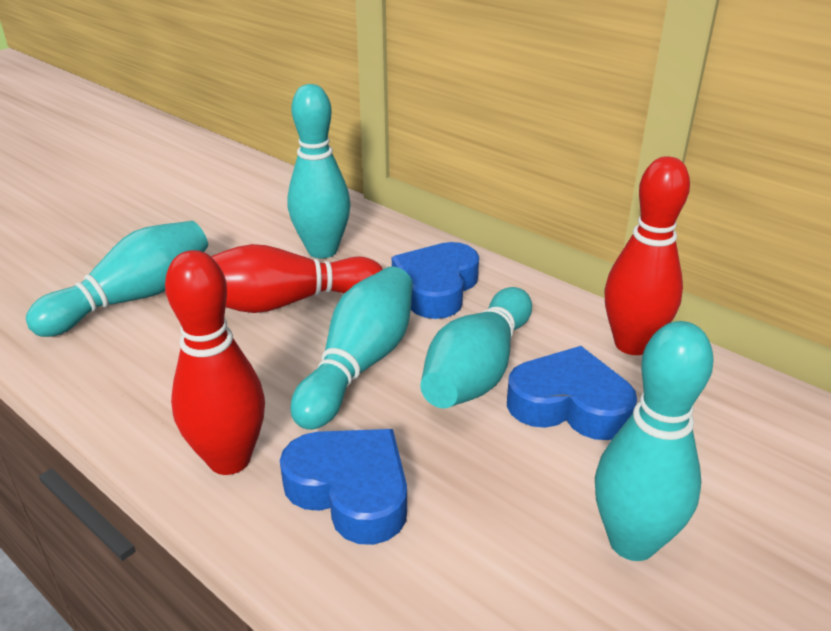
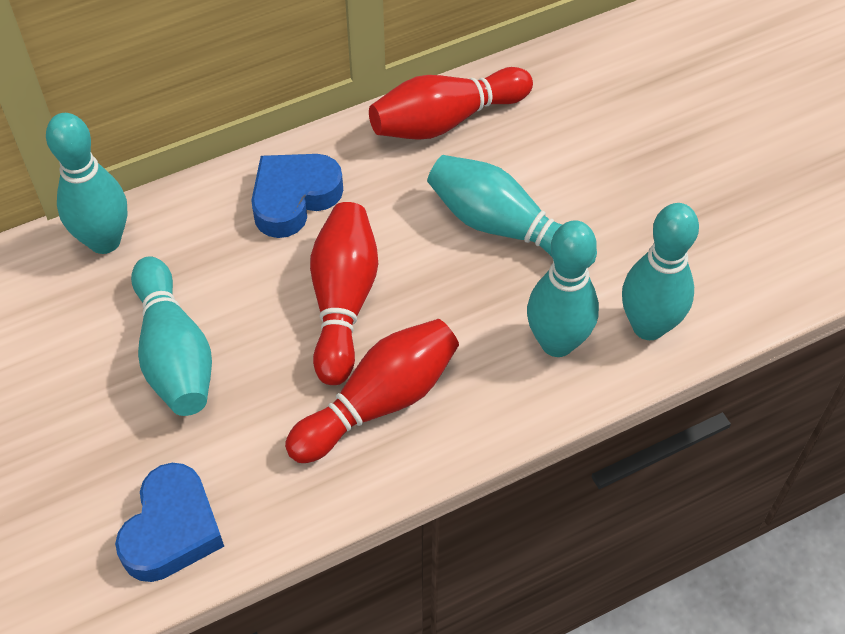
blue heart: 3 -> 2

